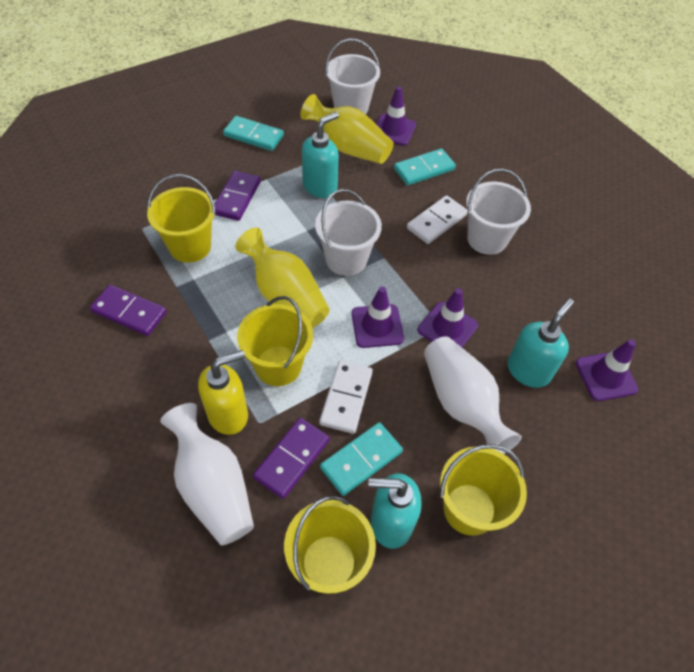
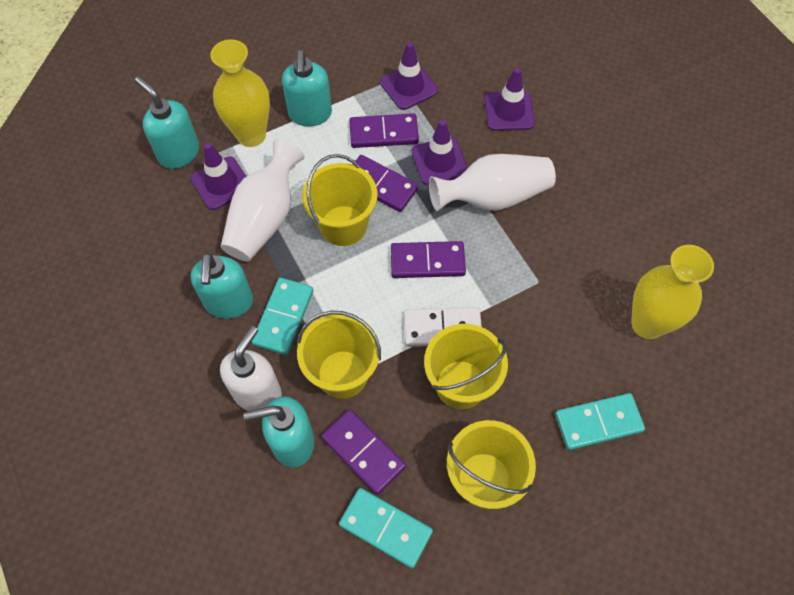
purple domino: 3 -> 4
turquoise soap dispenser: 3 -> 4
white bucket: 3 -> 0
white domino: 2 -> 1
white soap dispenser: 0 -> 1
yellow soap dispenser: 1 -> 0

